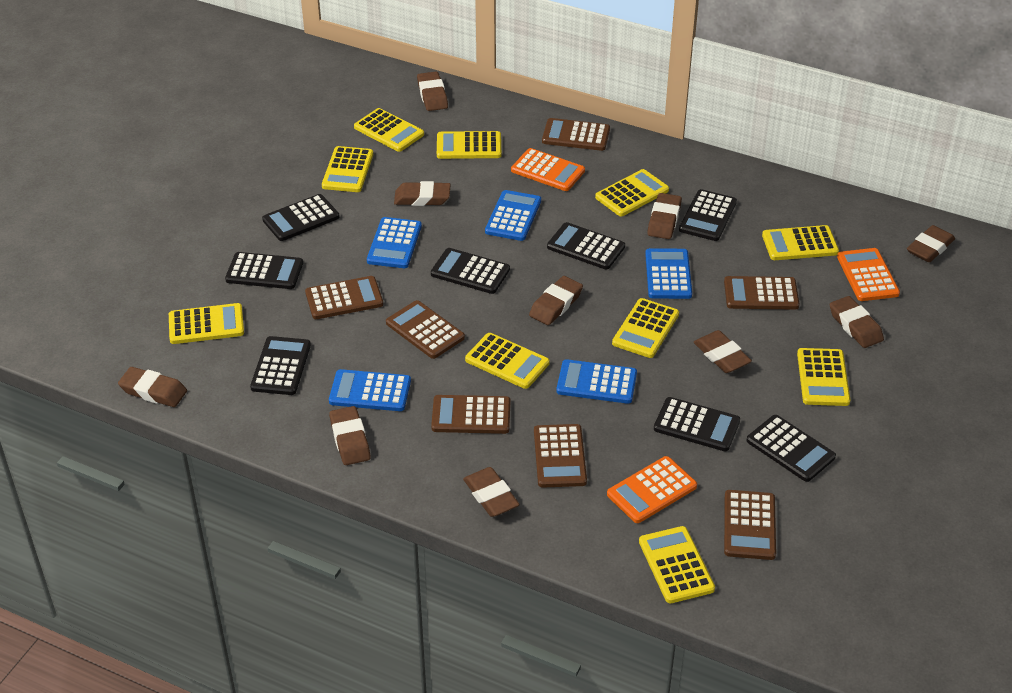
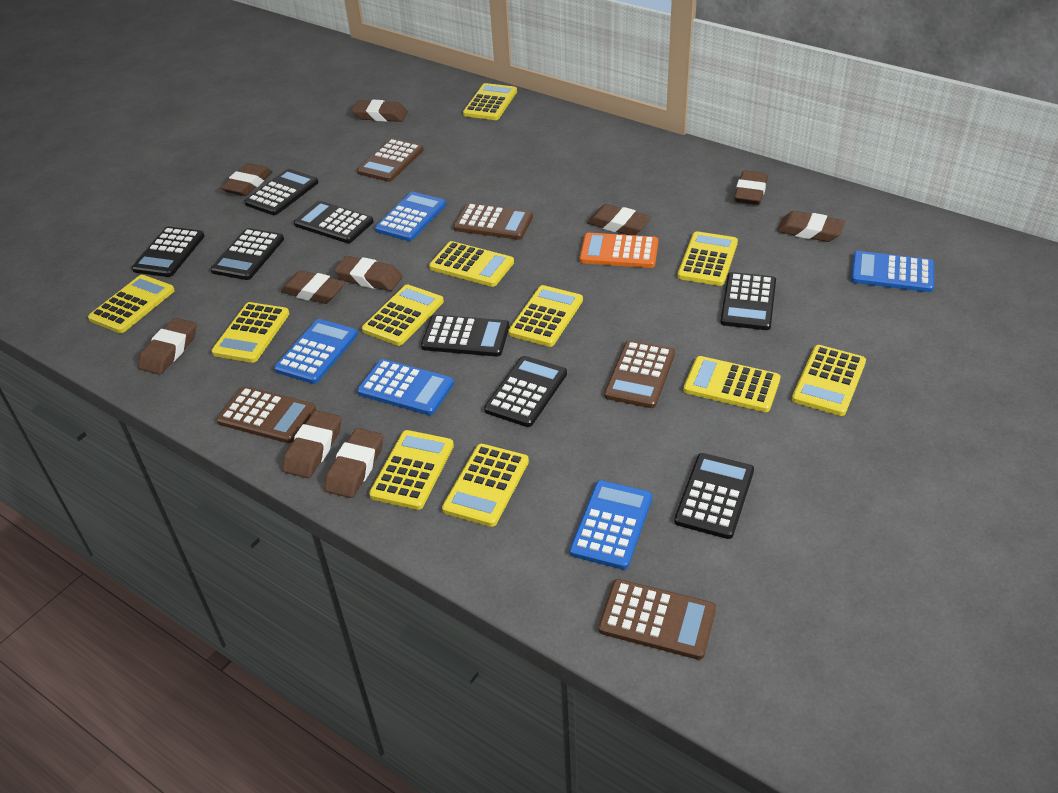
brown calculator: 7 -> 5
orange calculator: 3 -> 1
yellow calculator: 10 -> 11

